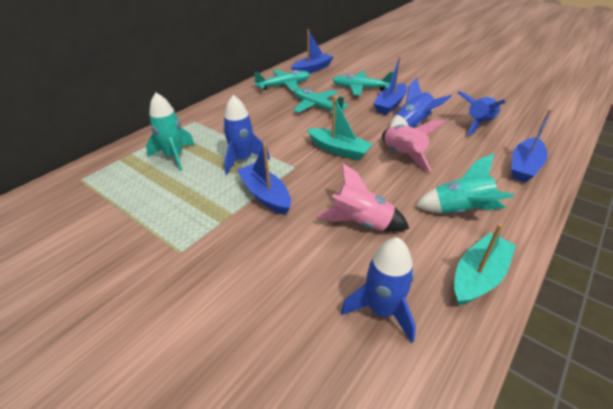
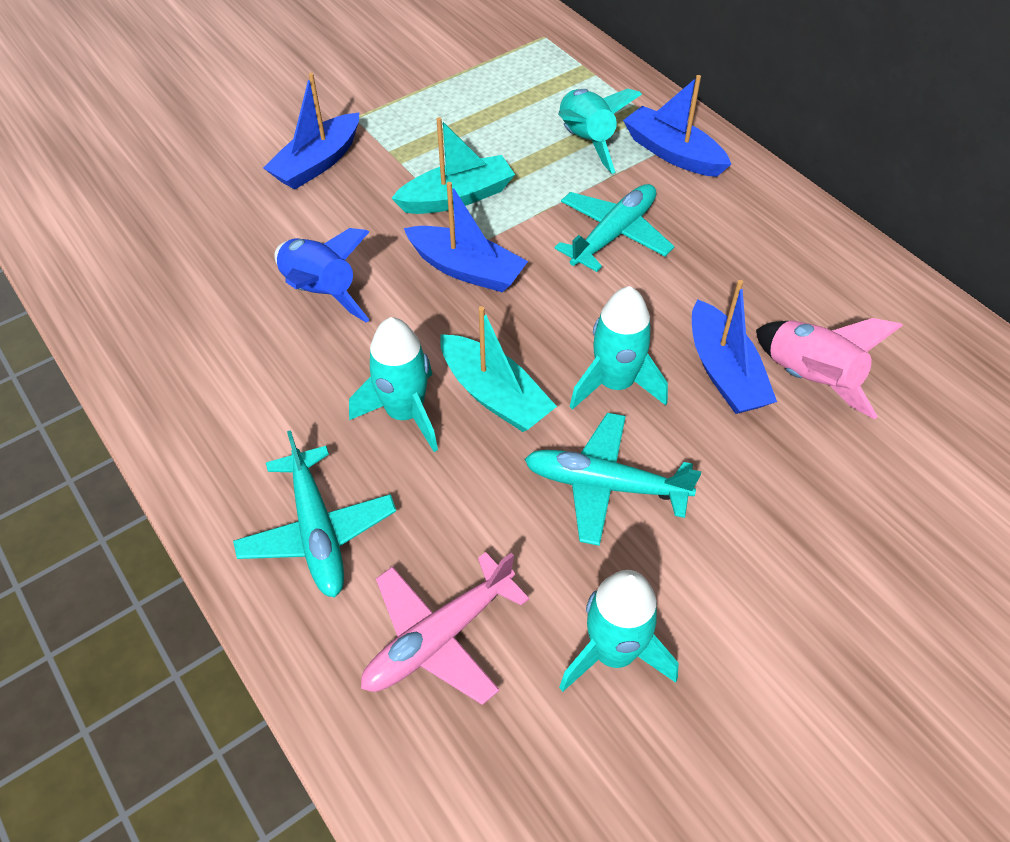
blue rocket: 4 -> 1
pink plane: 0 -> 1
pink rocket: 2 -> 1
turquoise rocket: 2 -> 4

